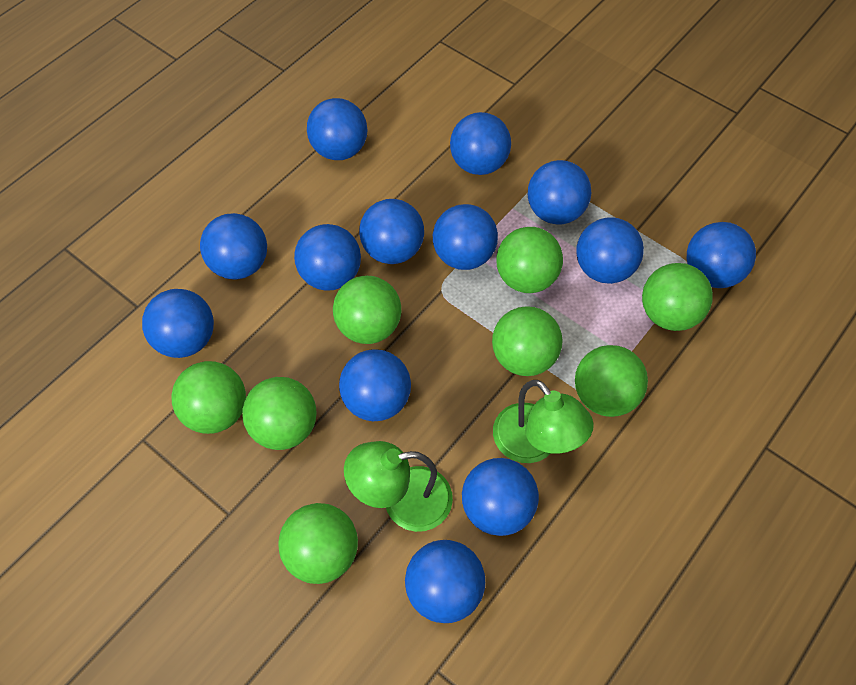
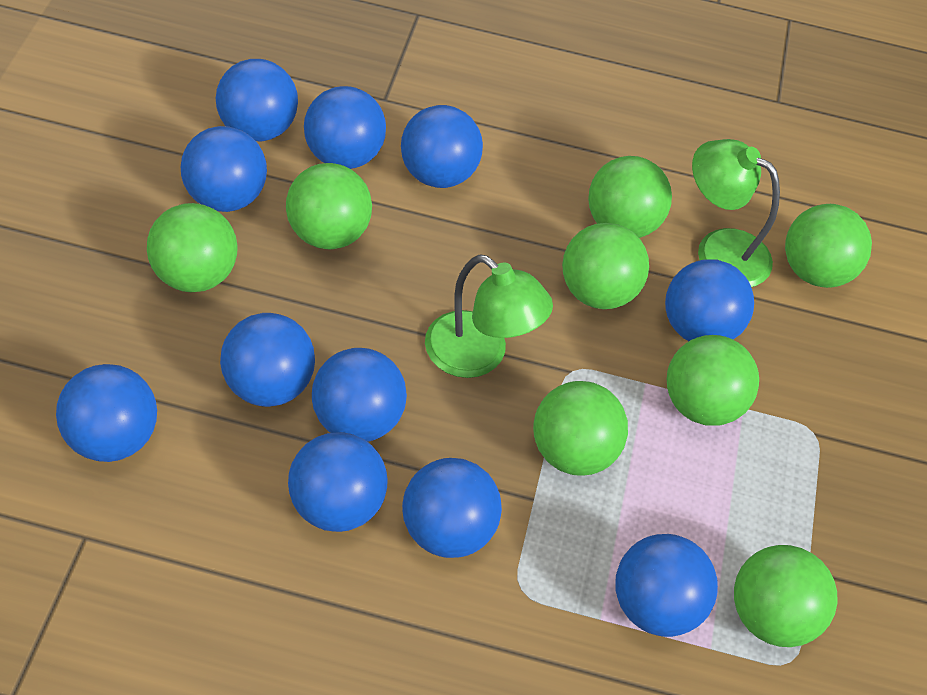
blue ball: 13 -> 11

